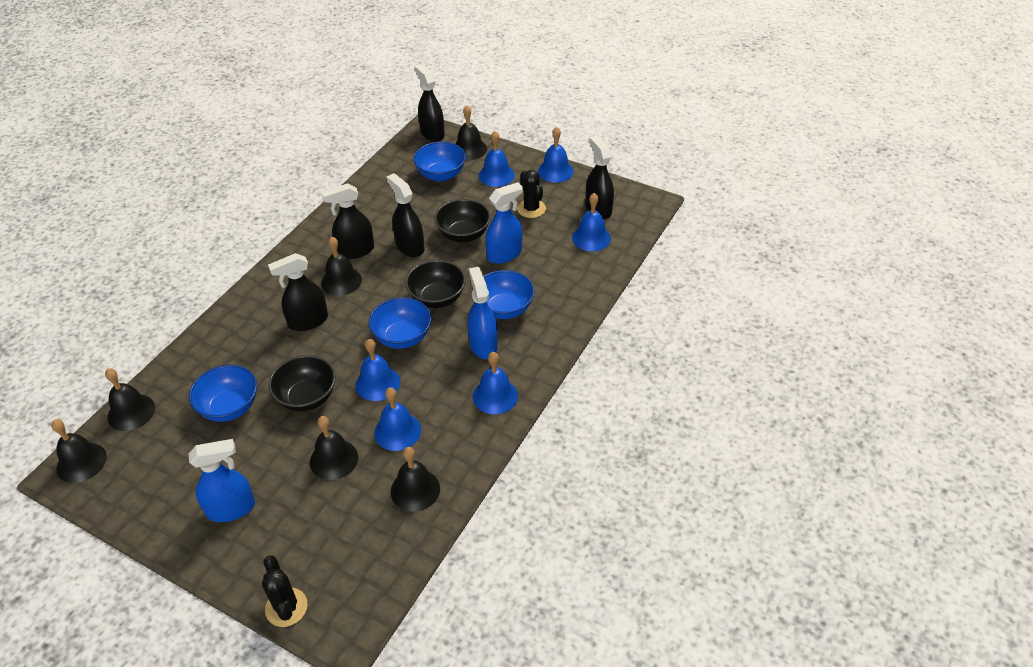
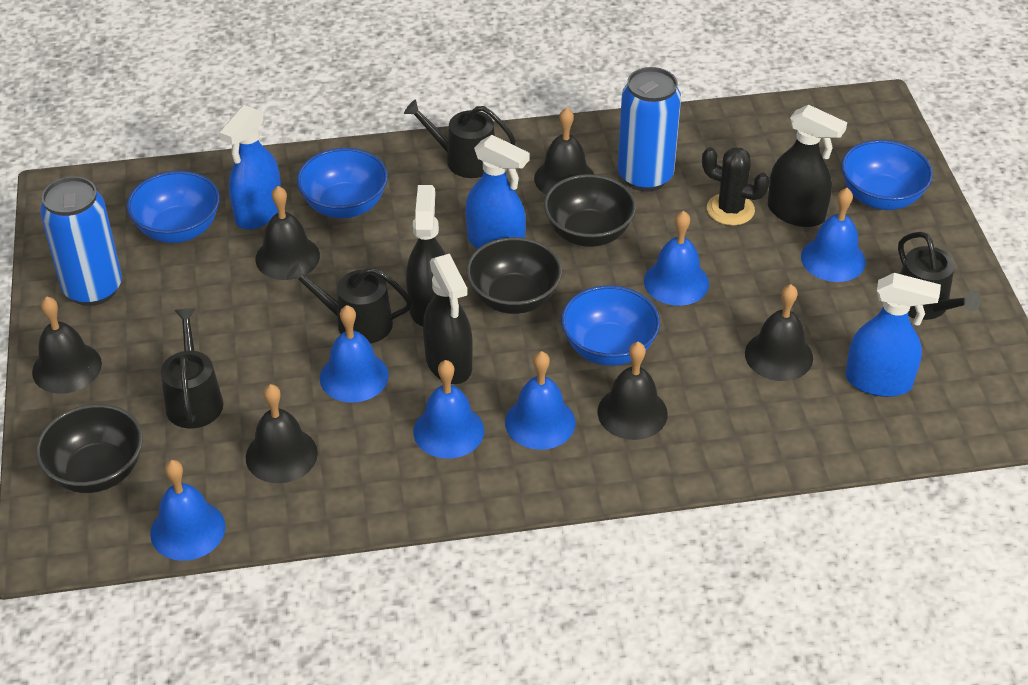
black cactus: 2 -> 1
black spray bottle: 5 -> 3
black watering can: 0 -> 4
blue can: 0 -> 2

